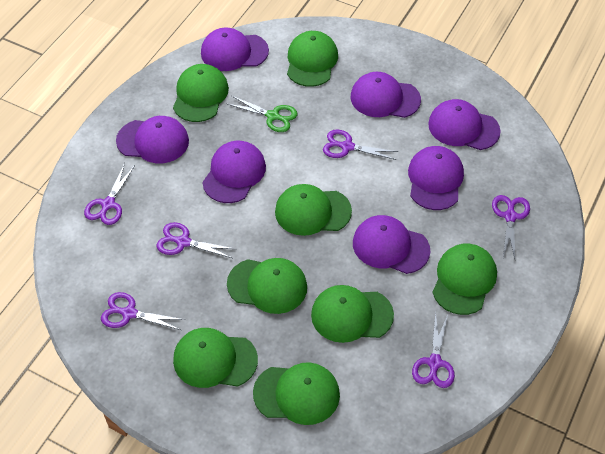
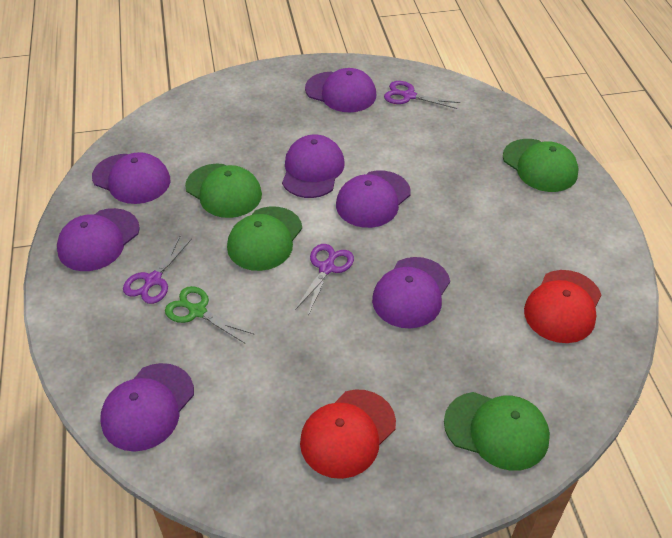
green cap: 8 -> 4
purple scissors: 6 -> 3
red cap: 0 -> 2

